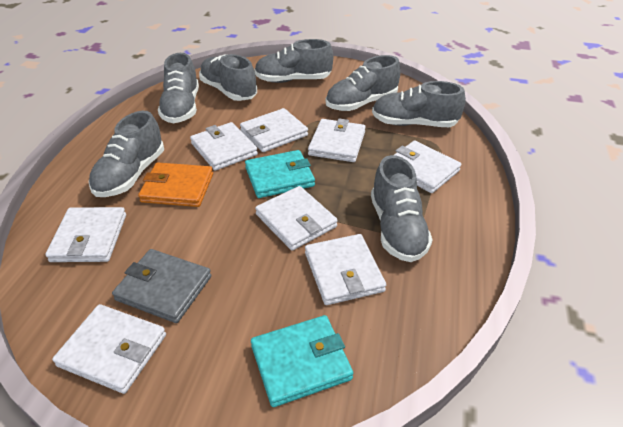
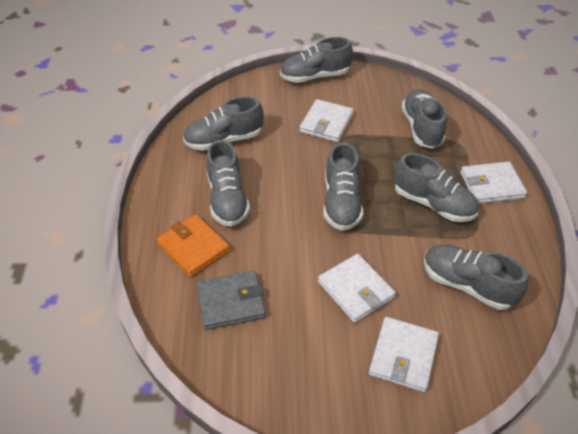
turquoise wallet: 2 -> 0
white wallet: 8 -> 4

